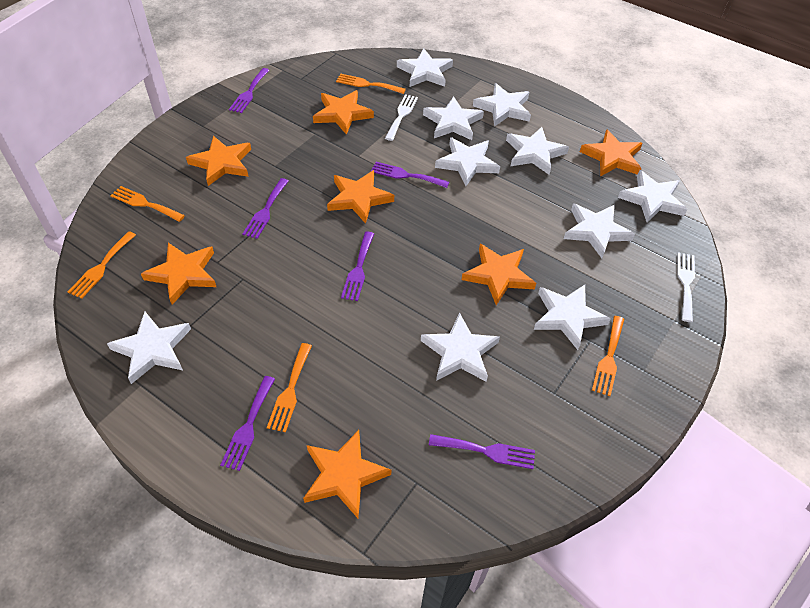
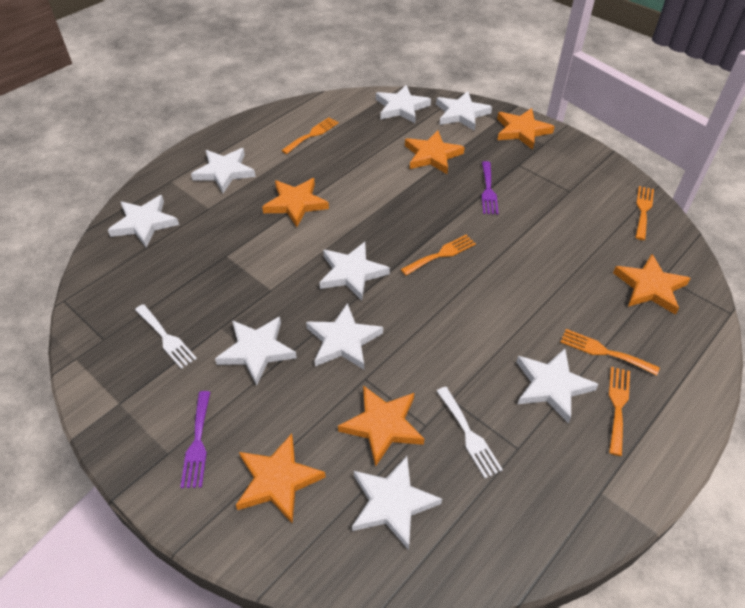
orange star: 7 -> 6
purple fork: 6 -> 2
white star: 10 -> 9

